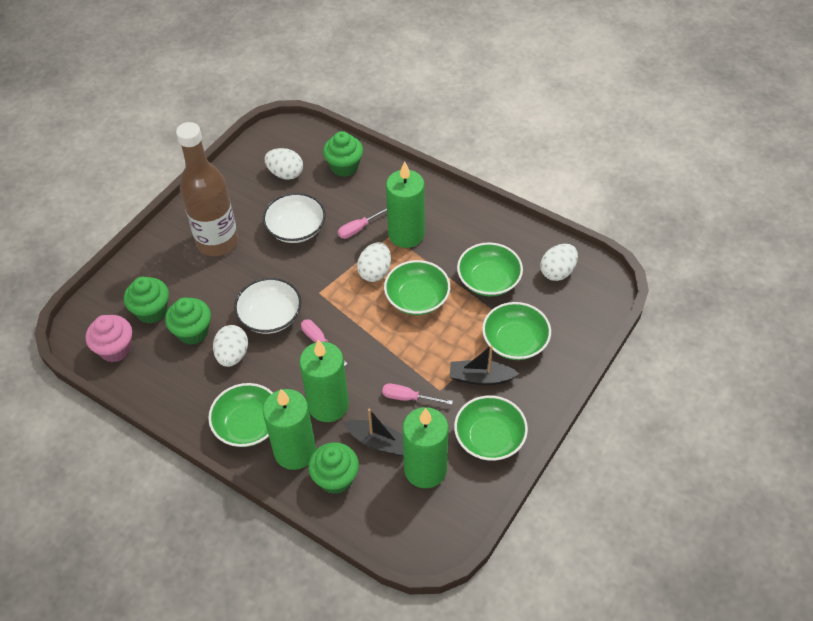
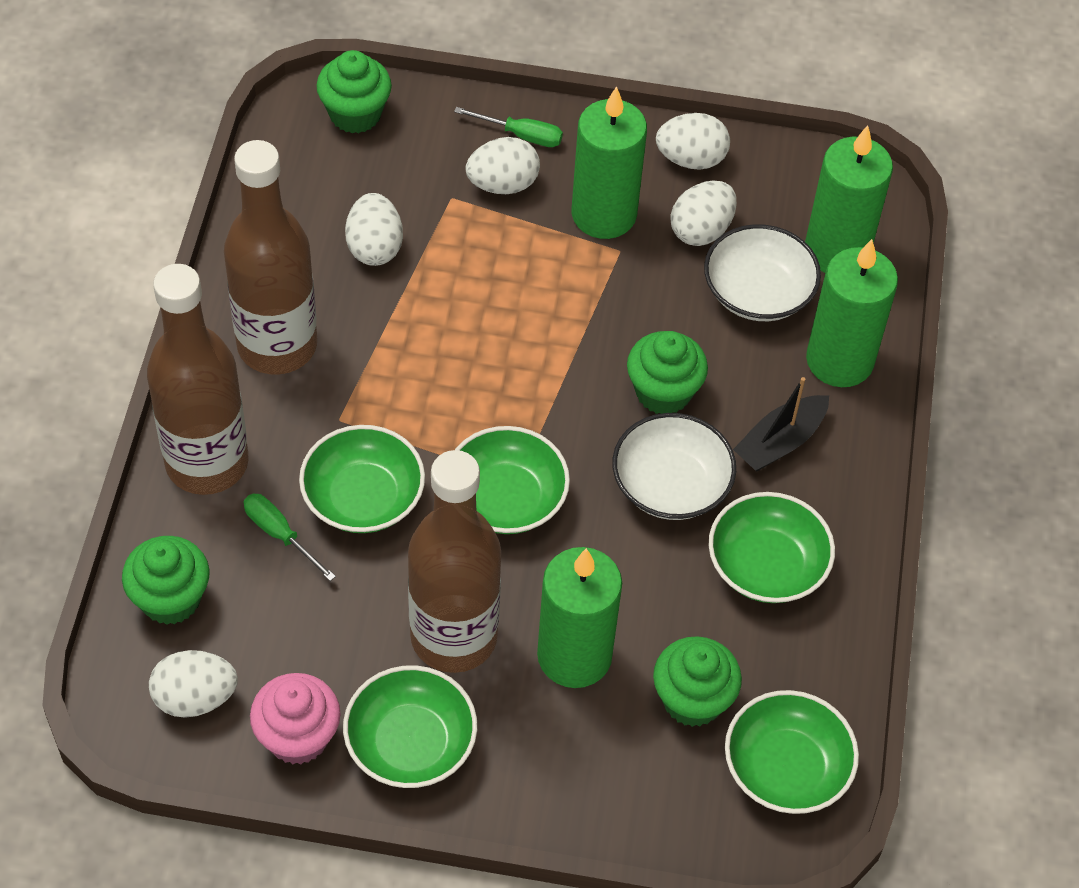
black boat: 2 -> 1
brown bottle: 1 -> 3
green screwdriver: 0 -> 2
pink screwdriver: 3 -> 0
white egg: 4 -> 5

